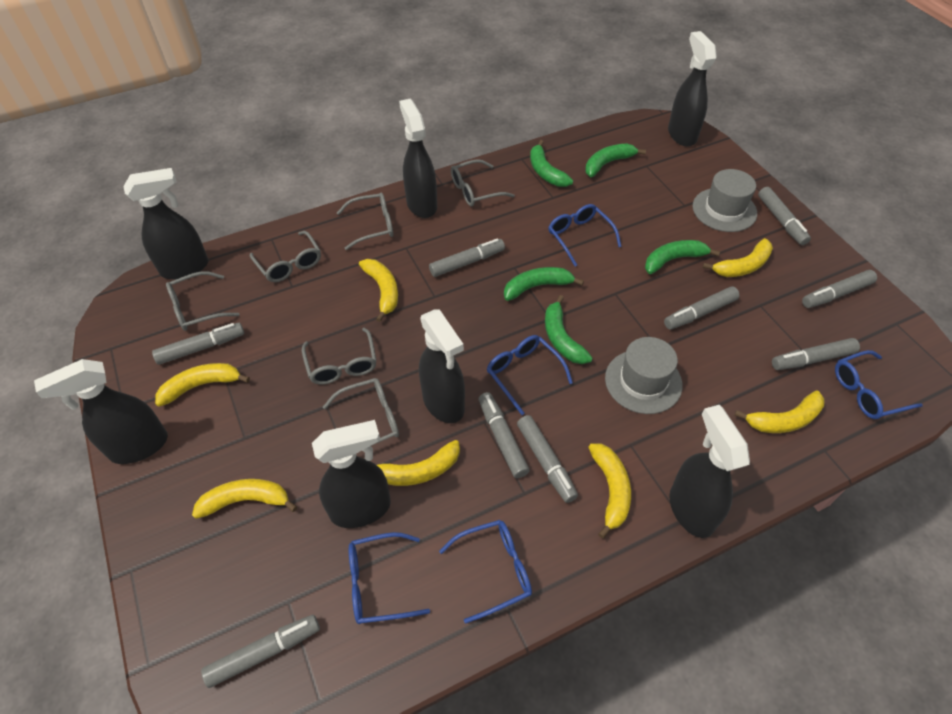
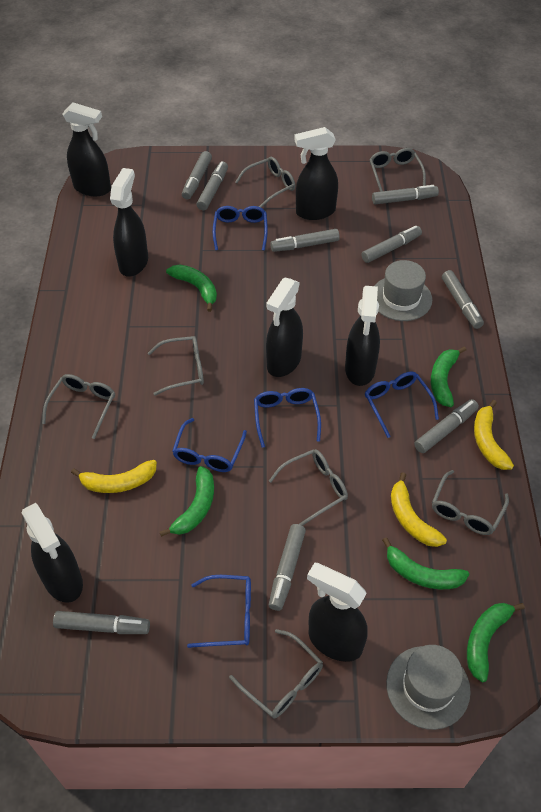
grey glasses: 6 -> 7
yellow banana: 7 -> 3

